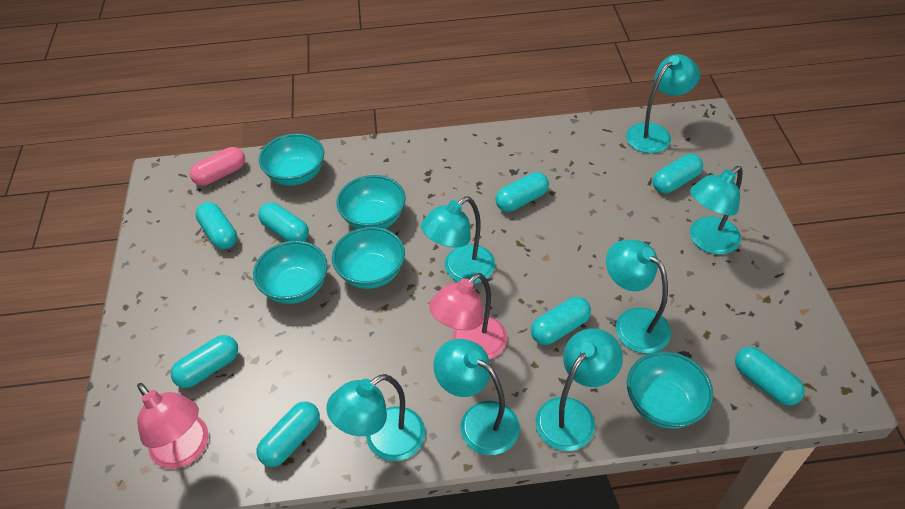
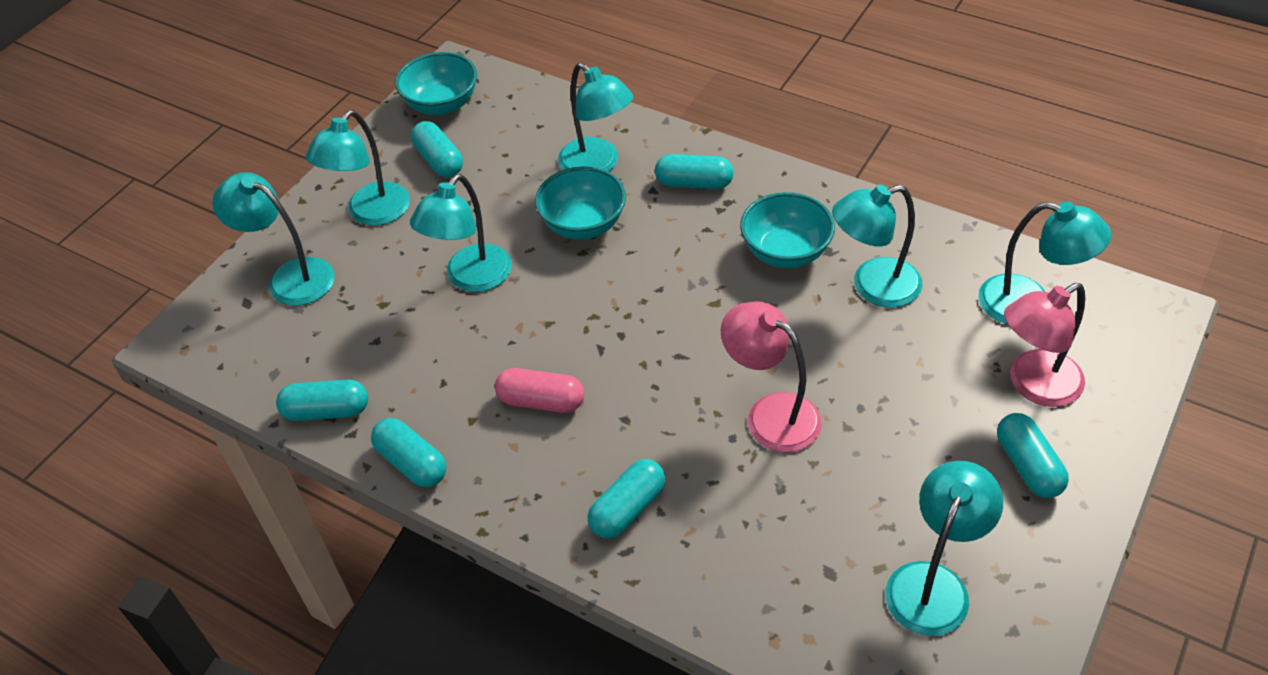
turquoise bowl: 5 -> 3
turquoise capsule: 8 -> 6

